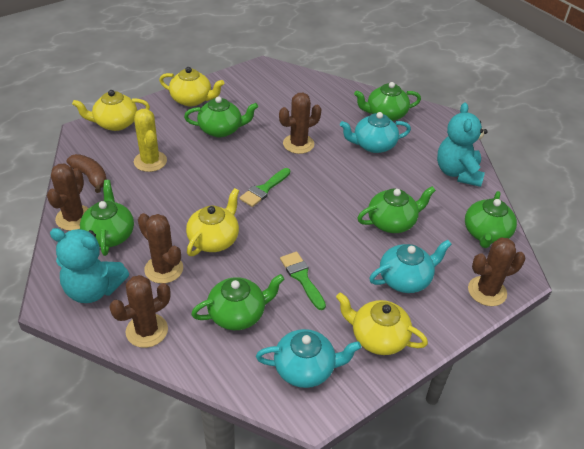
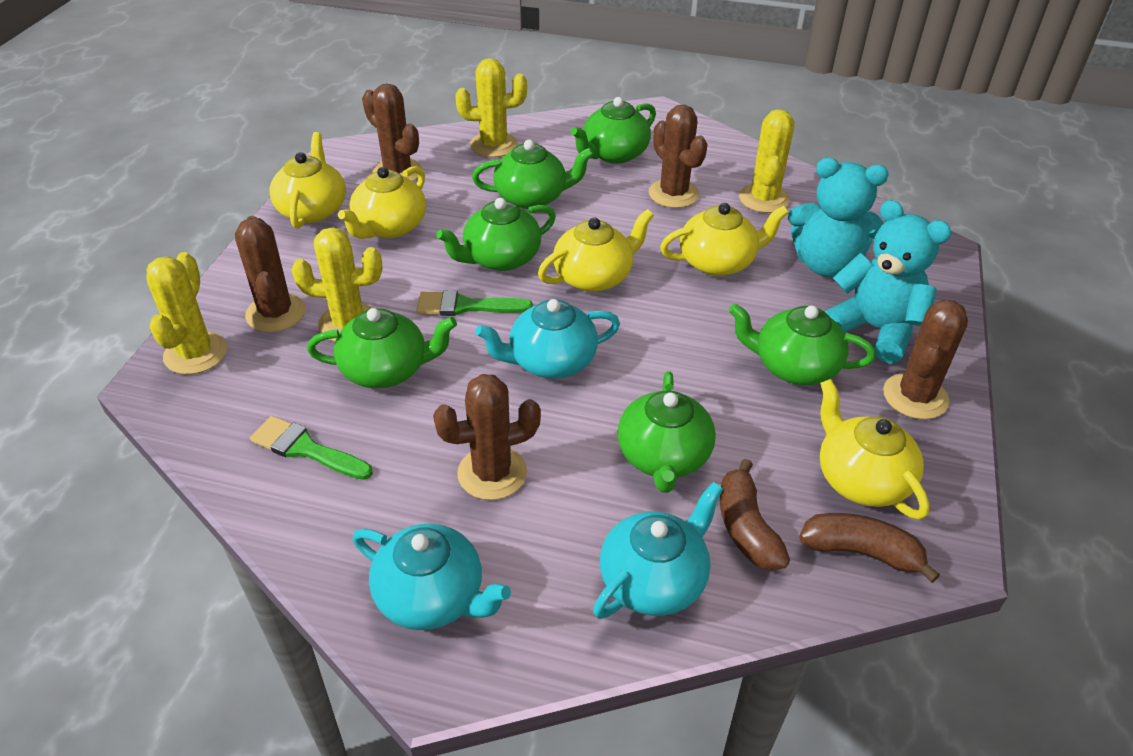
brown banana: 1 -> 2
yellow cactus: 1 -> 4
yellow teapot: 4 -> 5

